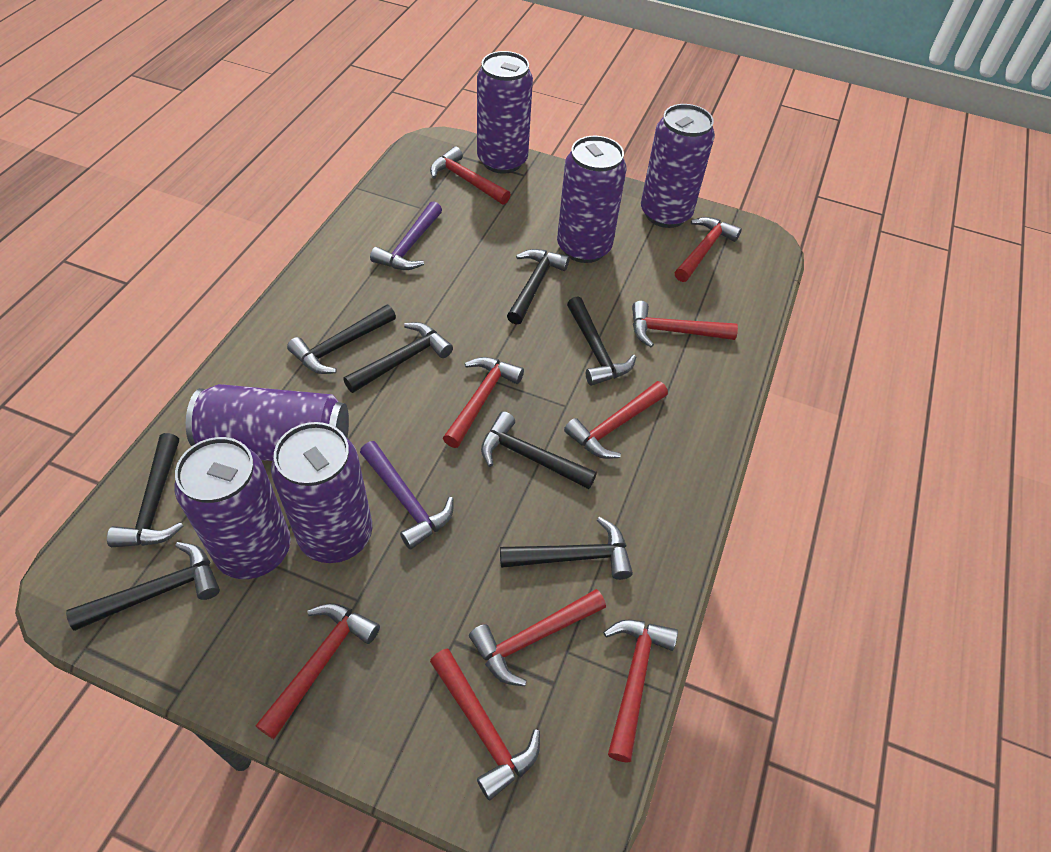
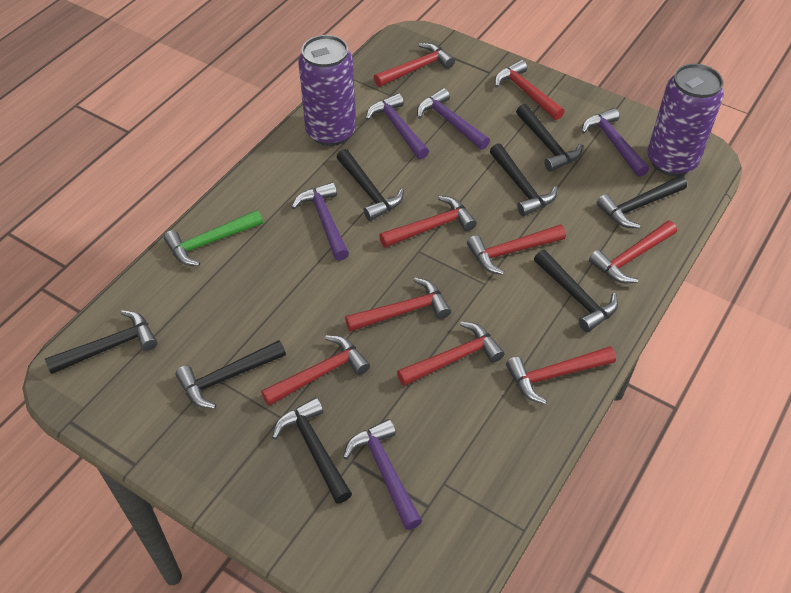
green hammer: 0 -> 1
purple can: 6 -> 2
purple hammer: 2 -> 5

